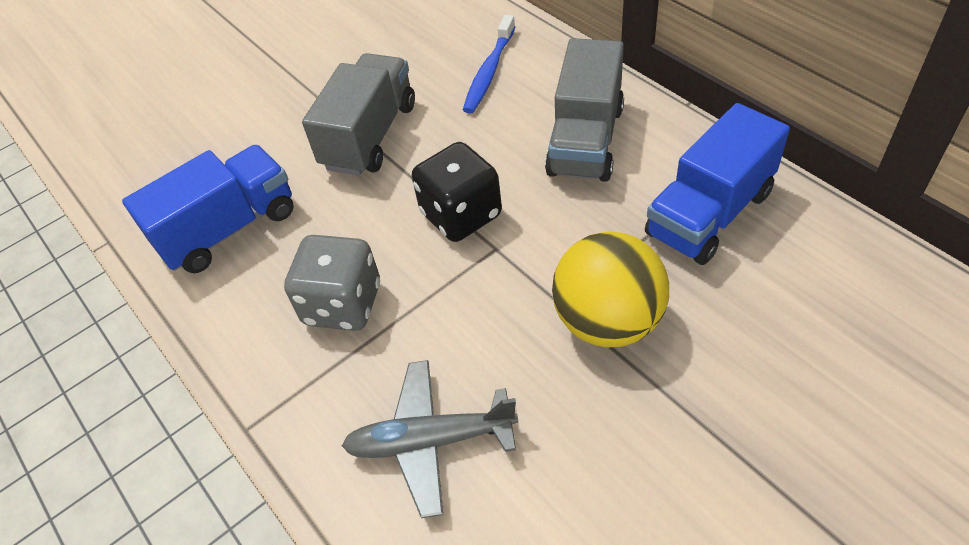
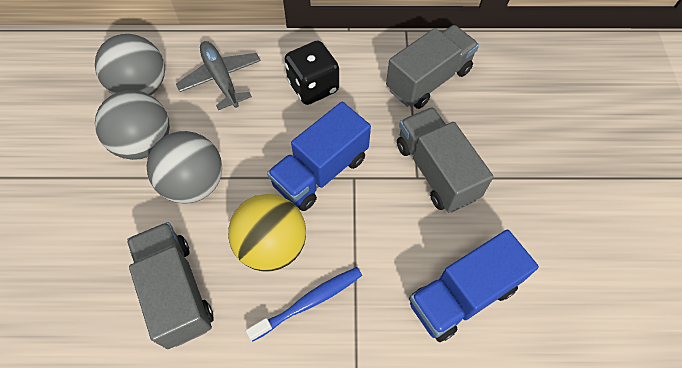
grey ball: 0 -> 3
grey dice: 1 -> 0
grey truck: 2 -> 3

